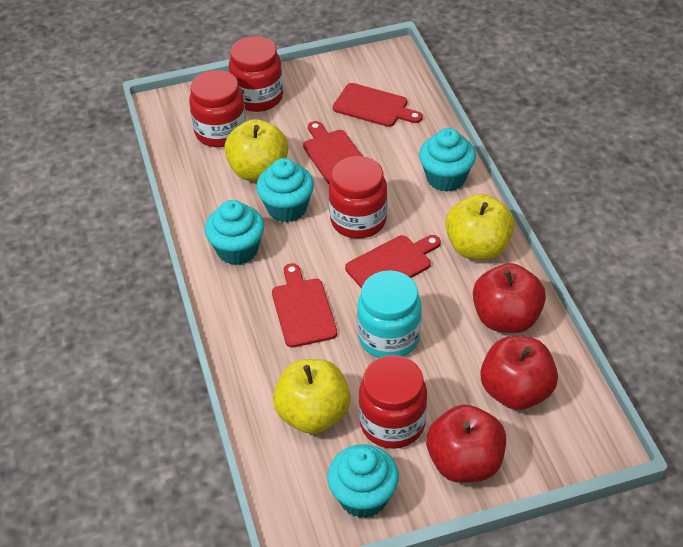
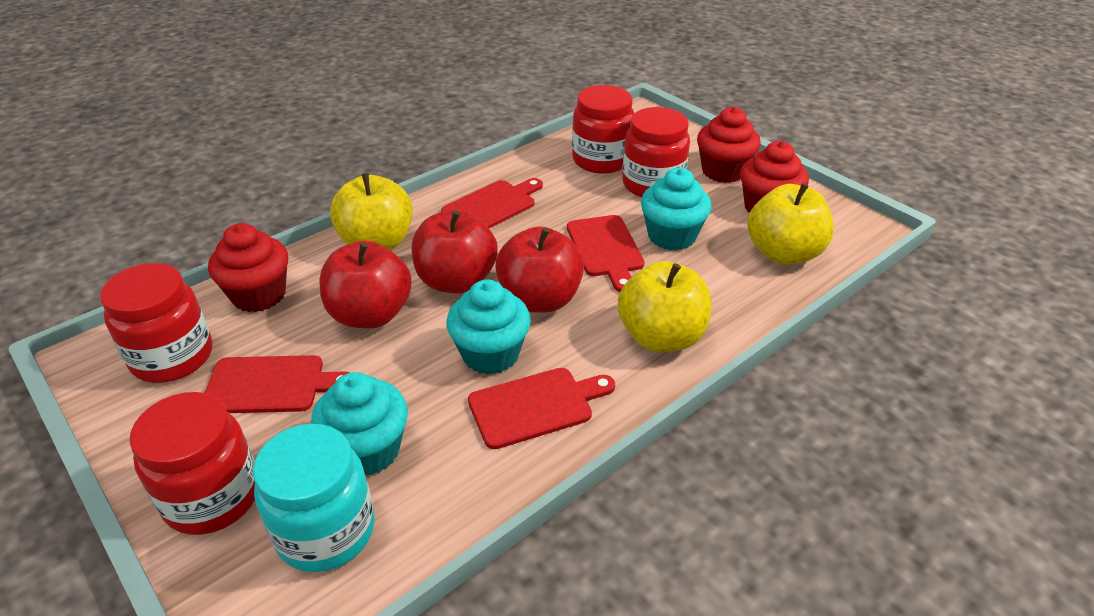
red cupcake: 0 -> 3
turquoise cupcake: 4 -> 3

